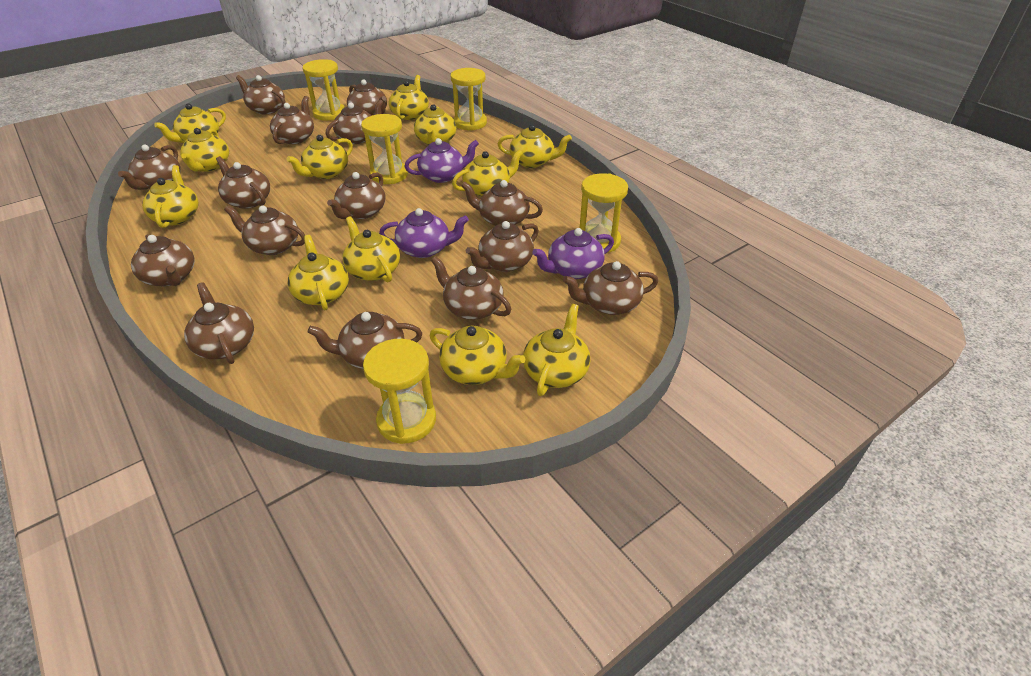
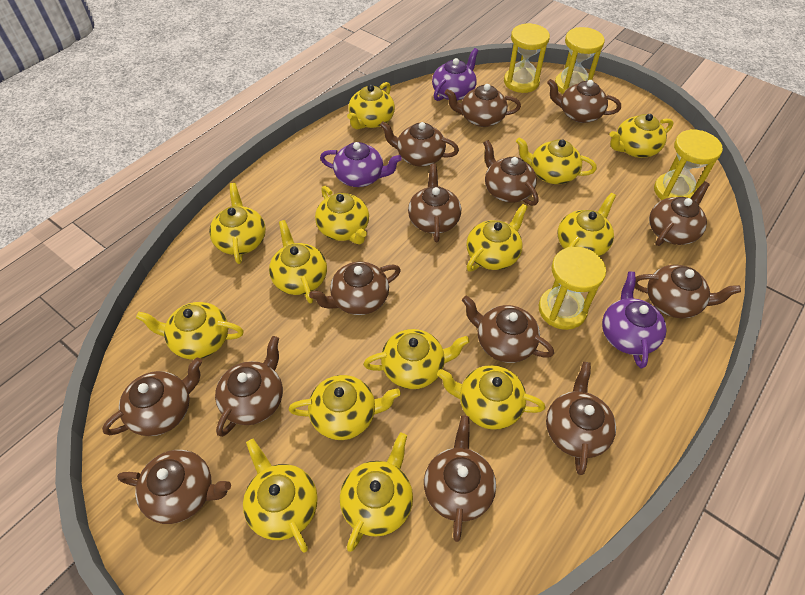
brown teapot: 15 -> 14
yellow hourglass: 5 -> 4
yellow teapot: 12 -> 14

